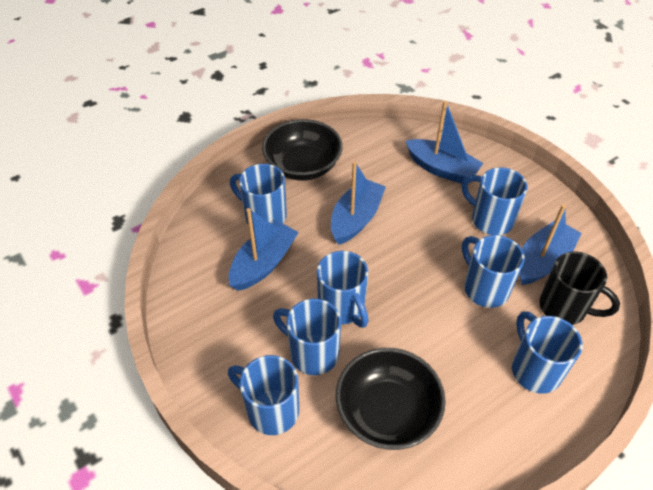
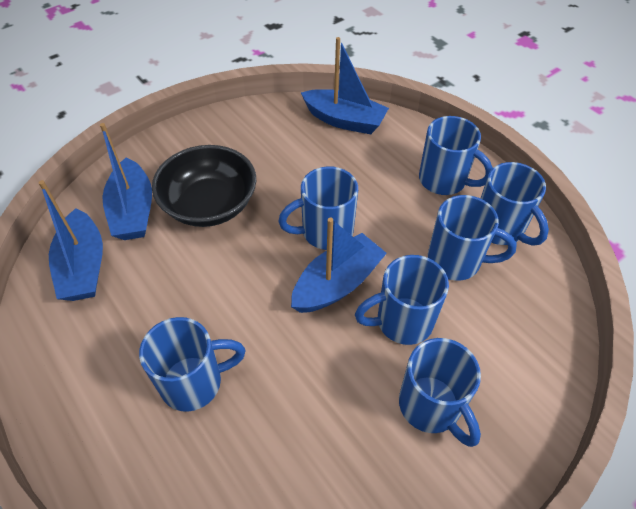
black bowl: 2 -> 1
black mug: 1 -> 0

